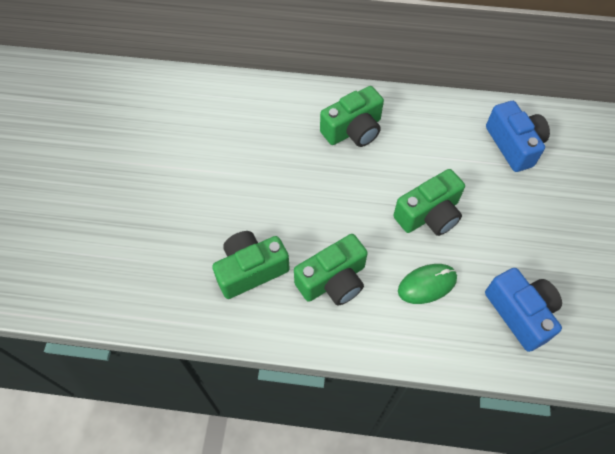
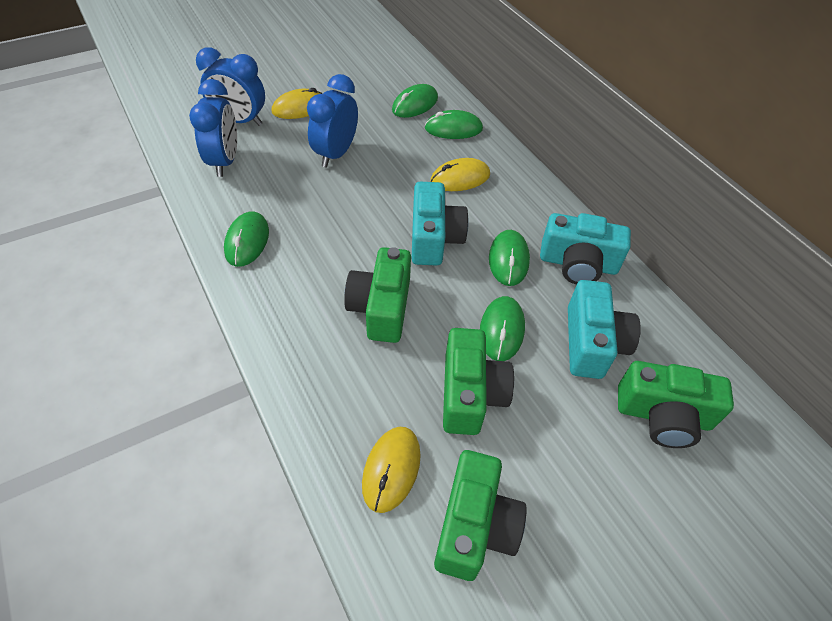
blue camera: 2 -> 0
blue clock: 0 -> 3
green mouse: 1 -> 5
turquoise camera: 0 -> 3
yellow mouse: 0 -> 3

